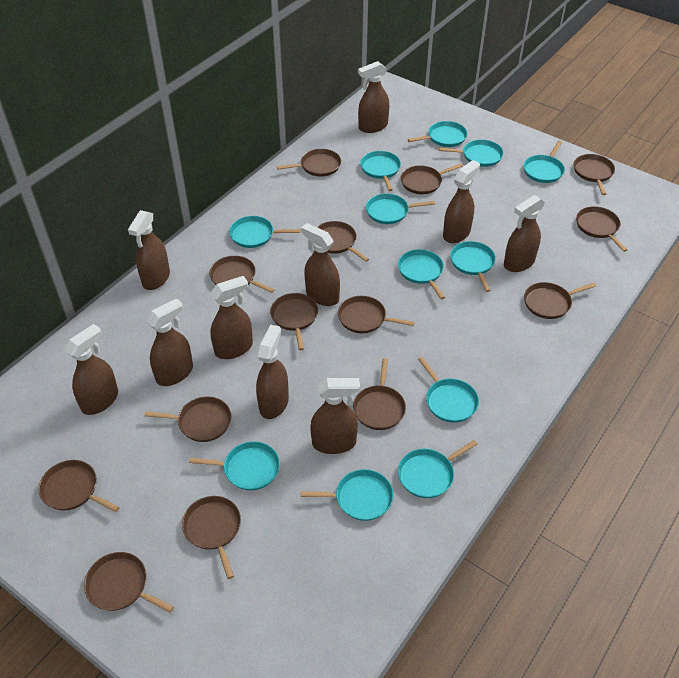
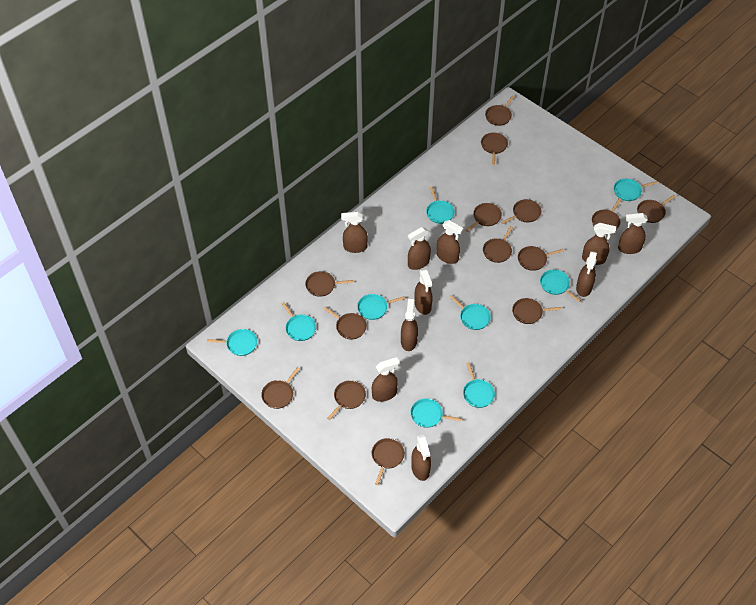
turquoise pan: 12 -> 9

